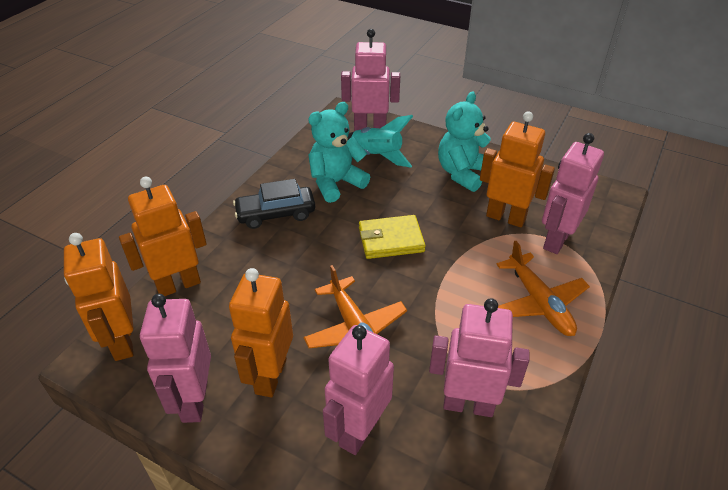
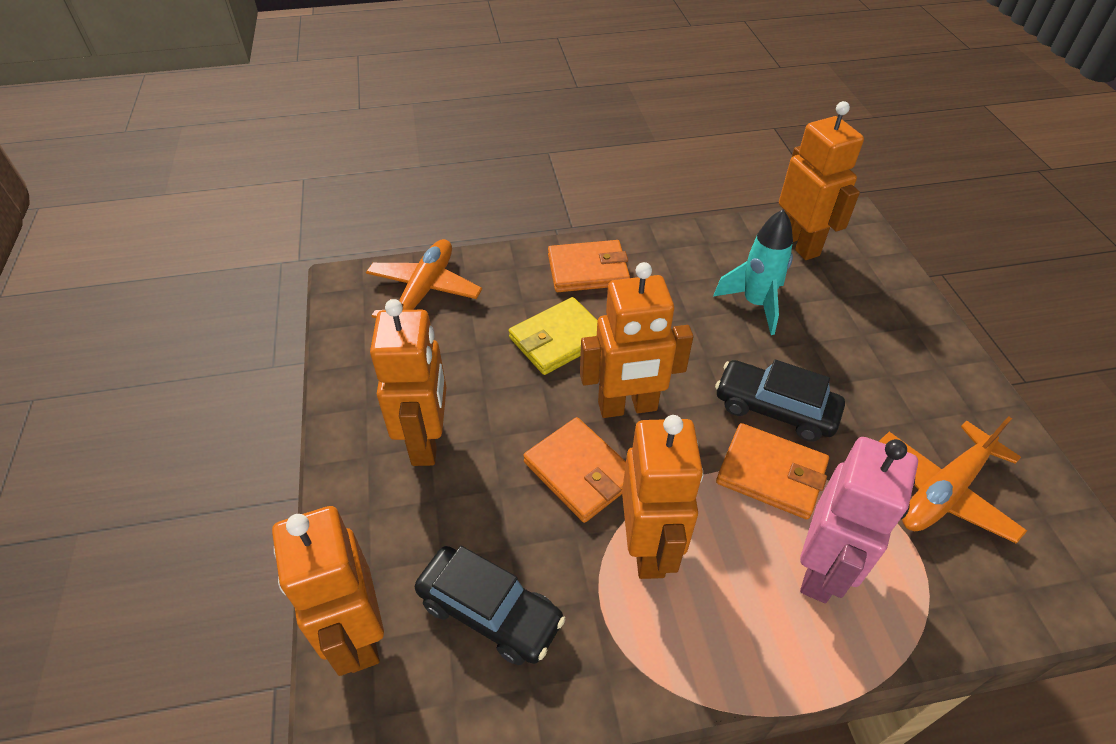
black car: 1 -> 2
orange robot: 4 -> 5
orange wallet: 0 -> 3
pink robot: 5 -> 1
turquoise teddy bear: 2 -> 0

